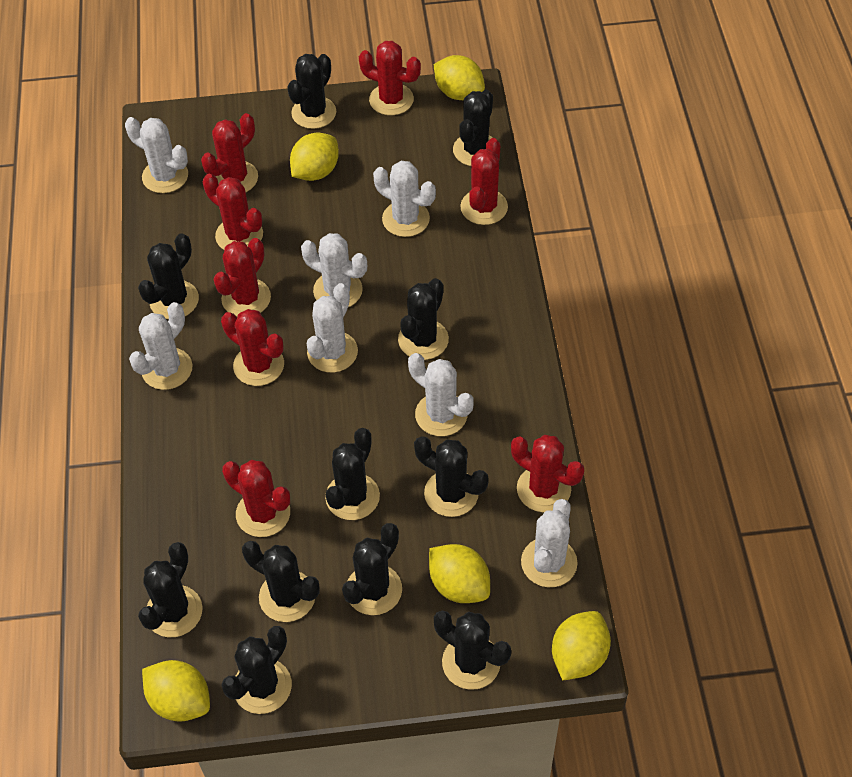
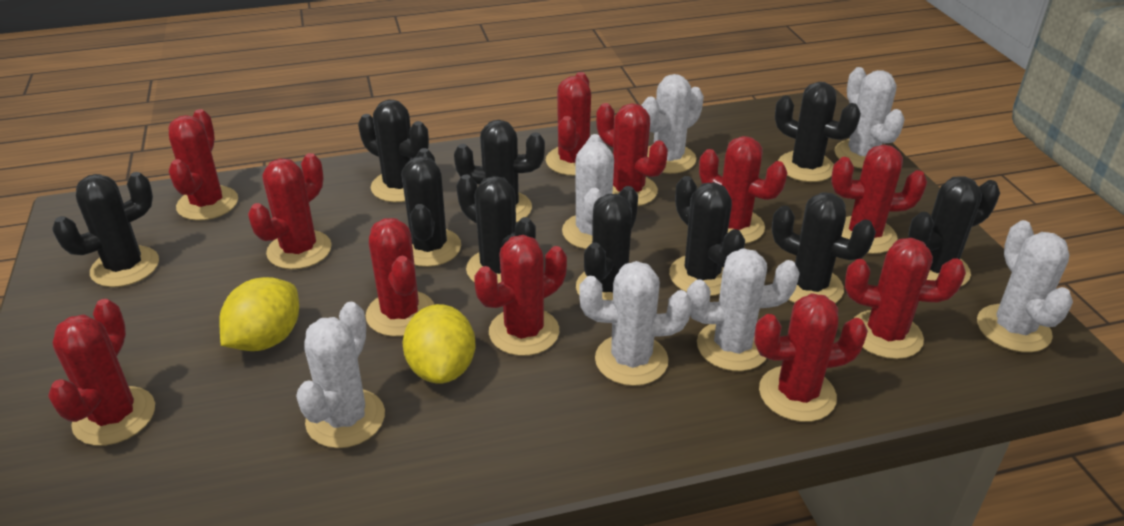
black cactus: 11 -> 10
red cactus: 8 -> 11
yellow lemon: 5 -> 2

